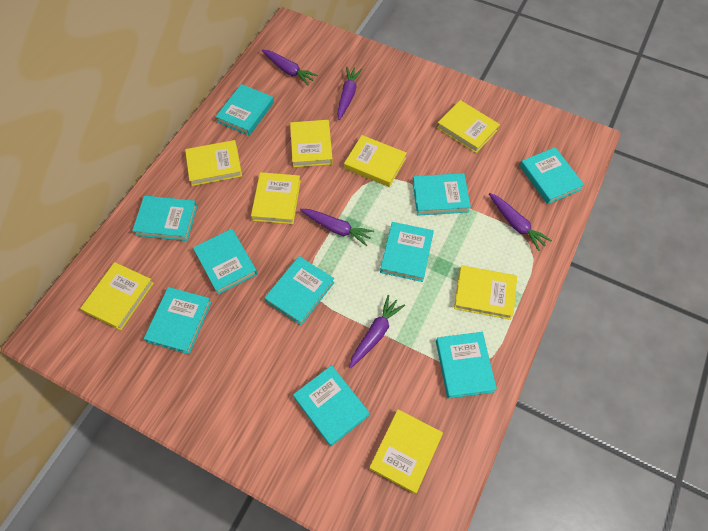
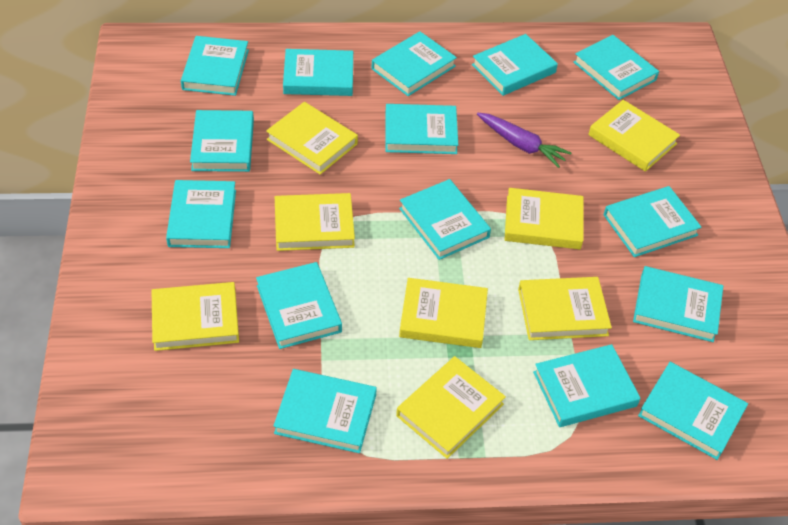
purple carrot: 5 -> 1
turquoise book: 10 -> 15

